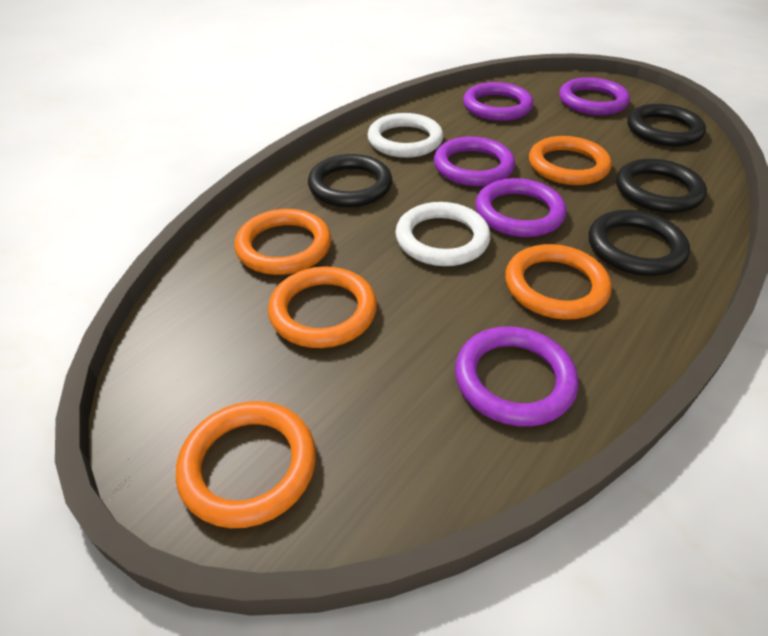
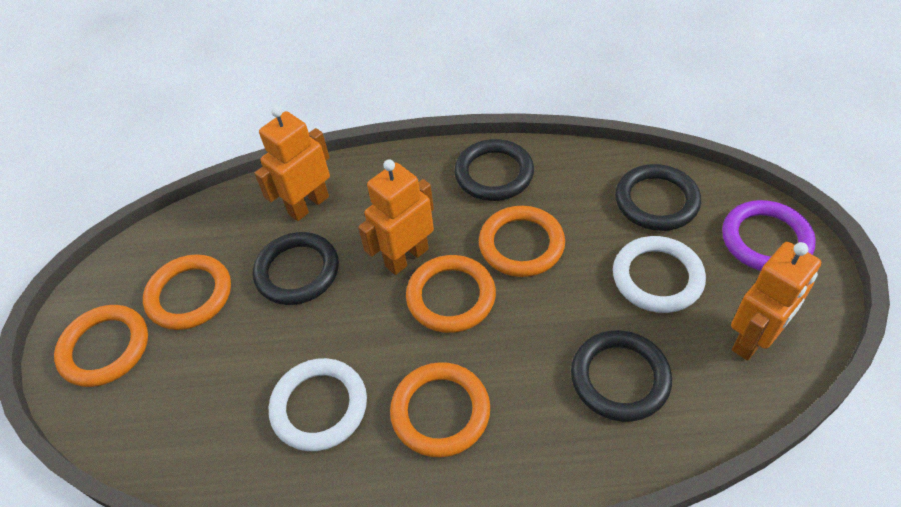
orange robot: 0 -> 3
purple ring: 5 -> 1

